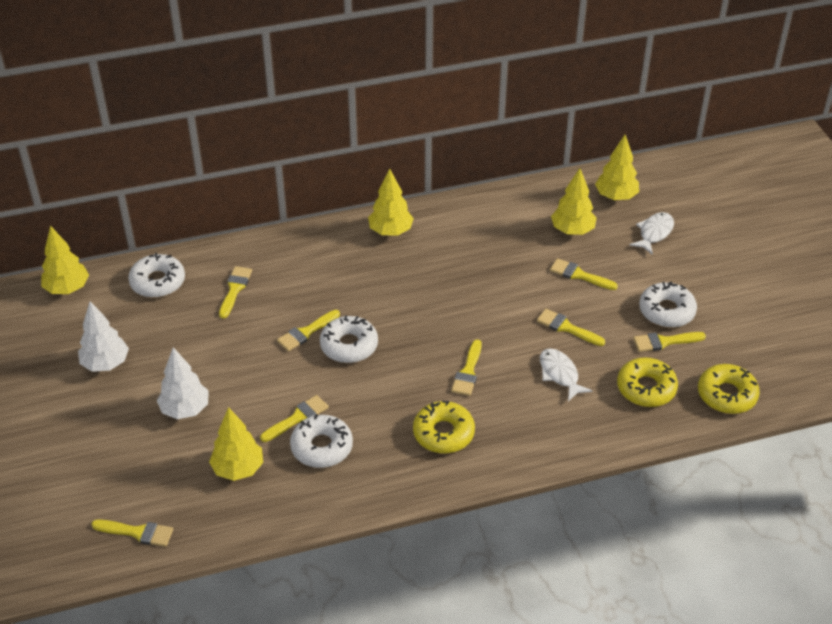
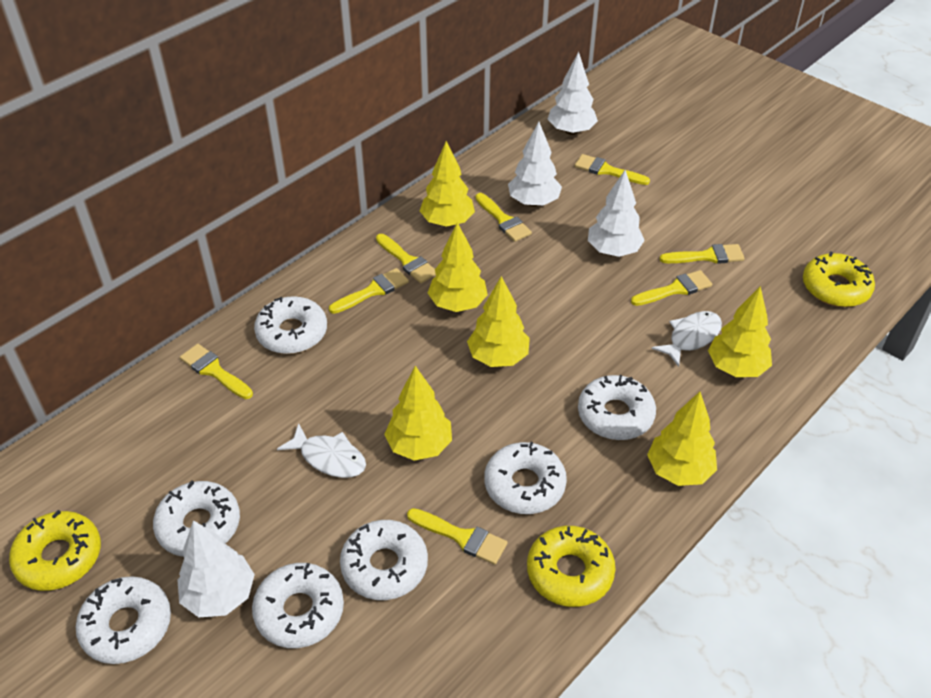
white donut: 4 -> 7
white tree: 2 -> 4
yellow tree: 5 -> 6

